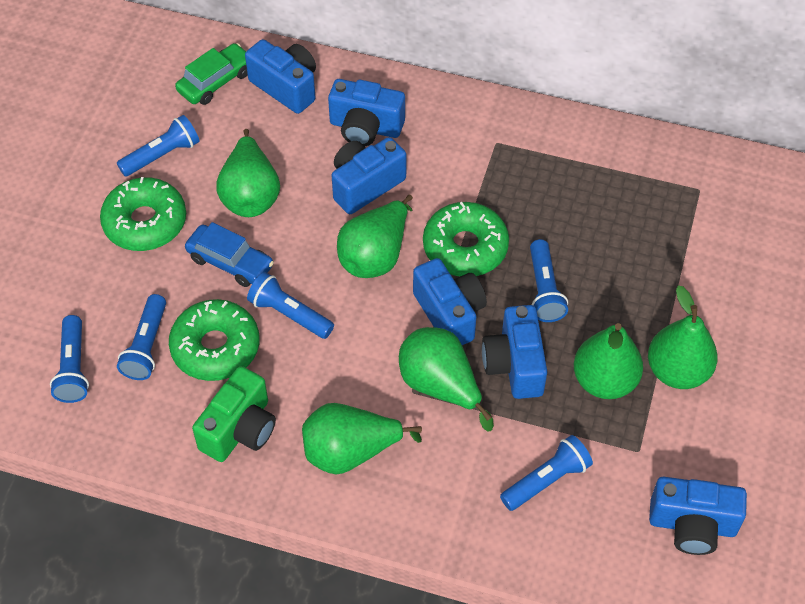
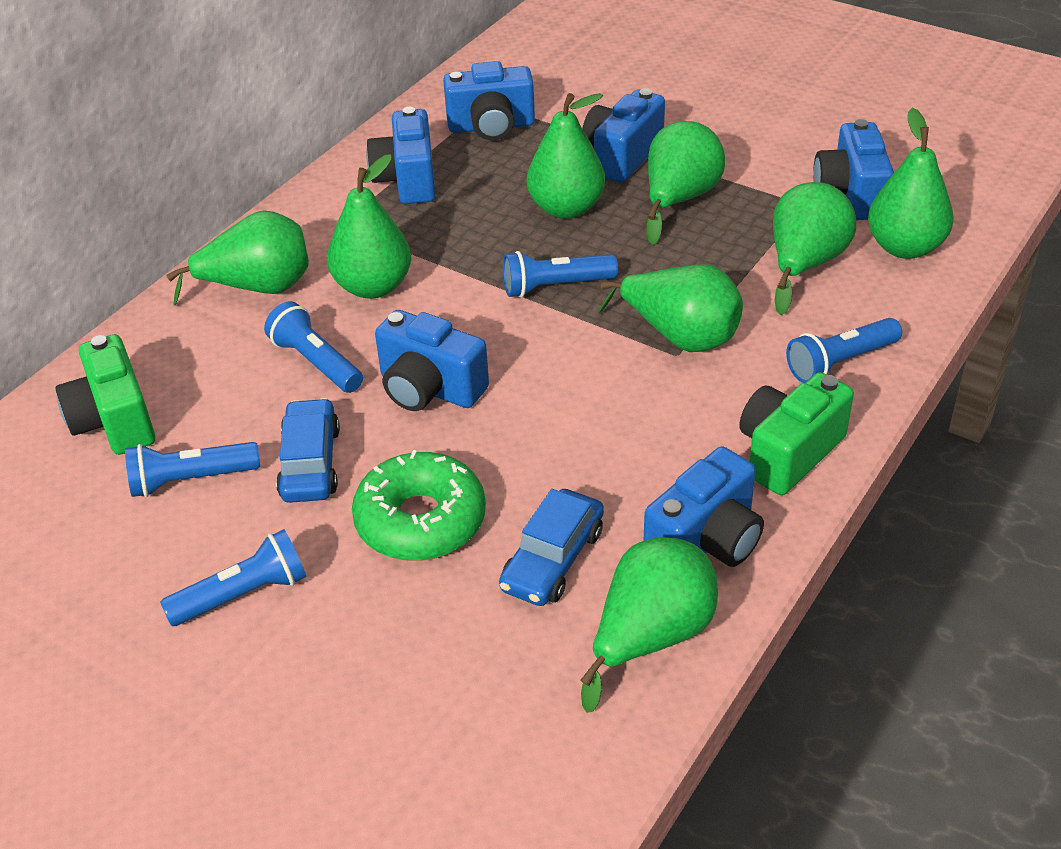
blue car: 1 -> 2
blue flashlight: 6 -> 5
green camera: 1 -> 2
green car: 1 -> 0
green donut: 3 -> 1
green pear: 6 -> 8

